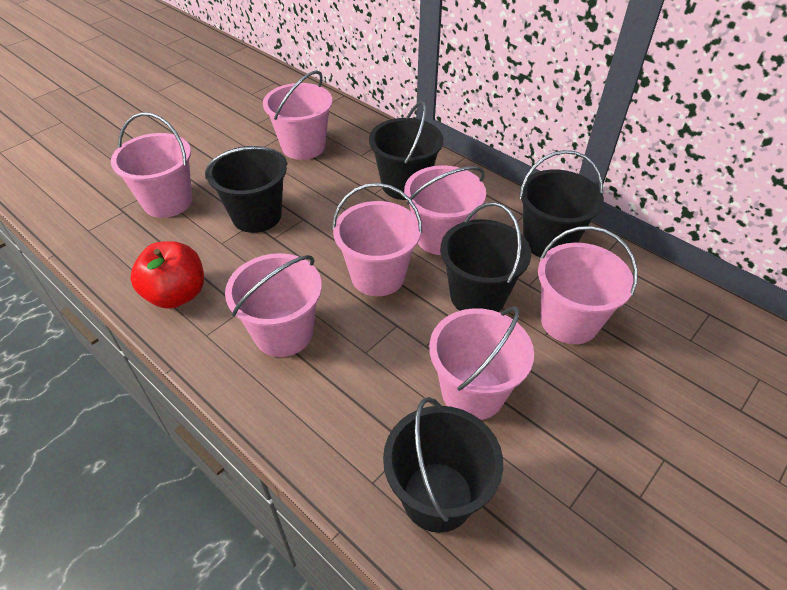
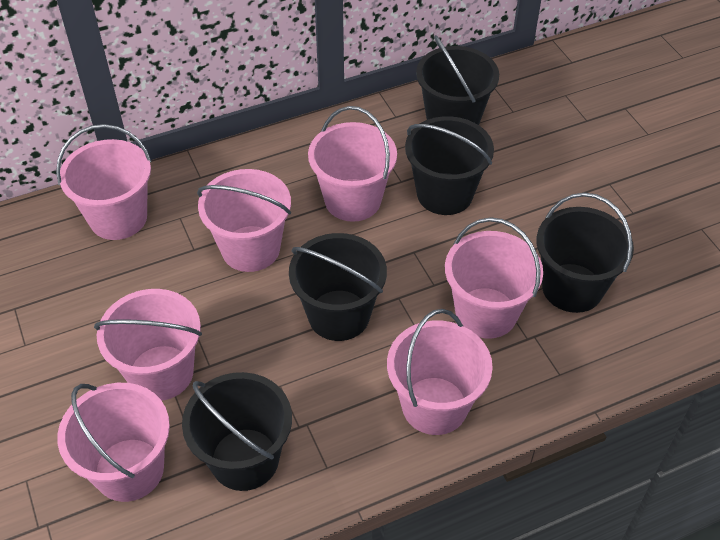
red apple: 1 -> 0

